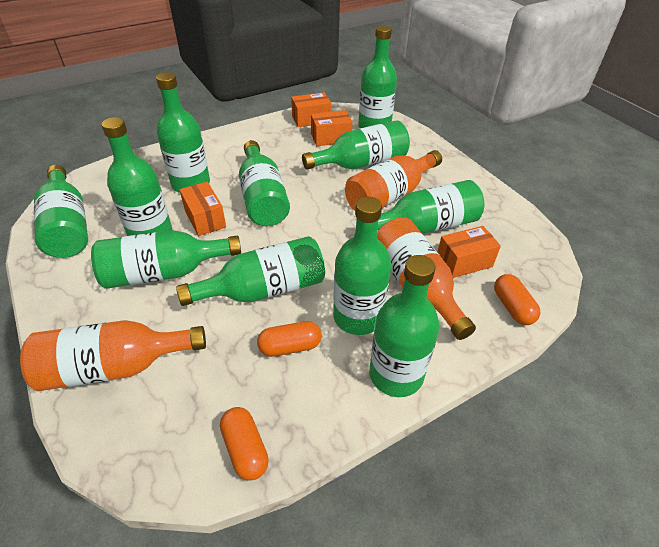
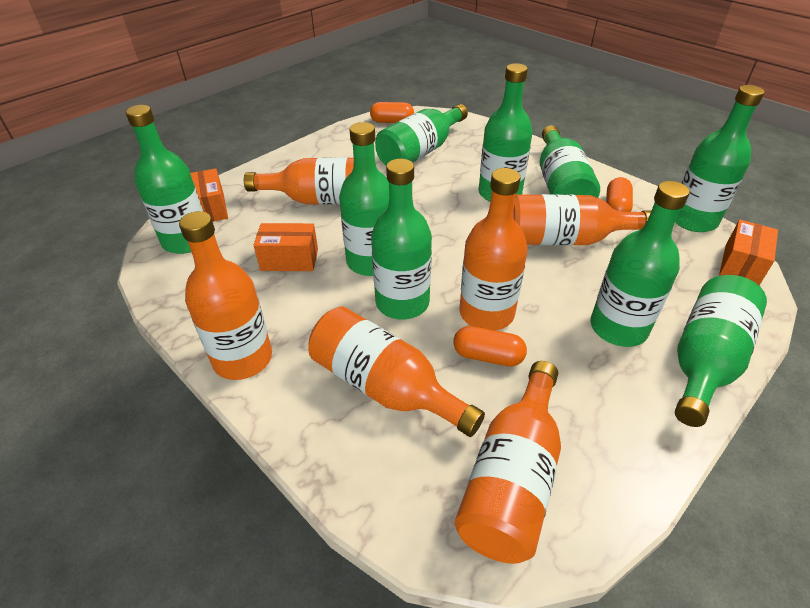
green bottle: 11 -> 9
orange bottle: 3 -> 6
orange box: 4 -> 3

